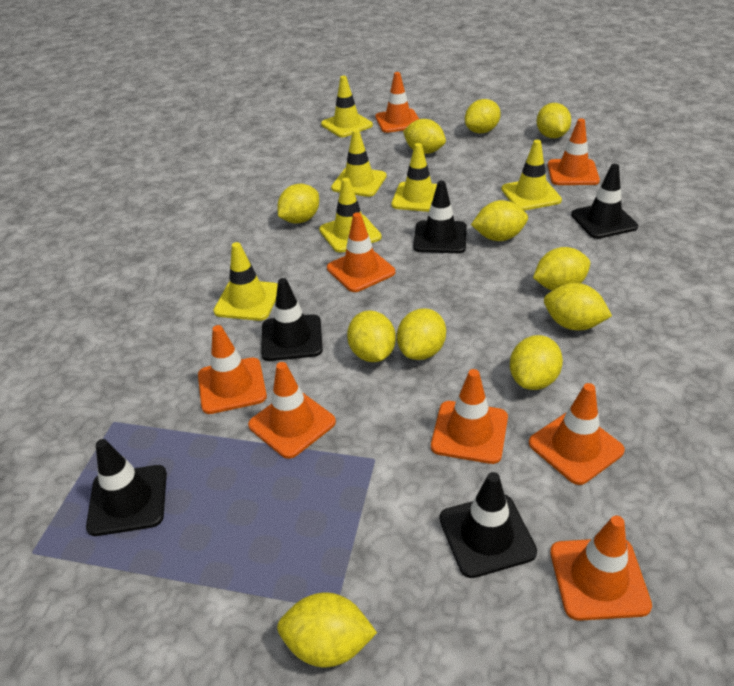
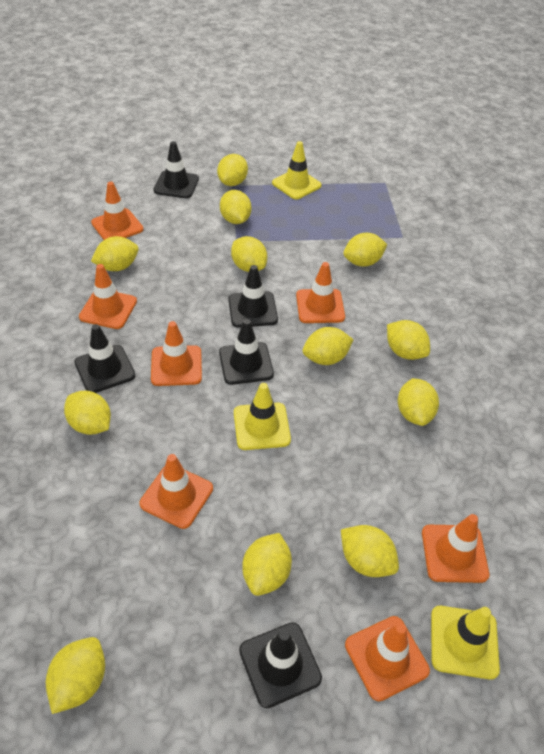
orange traffic cone: 8 -> 7
yellow lemon: 11 -> 12
yellow traffic cone: 6 -> 3

